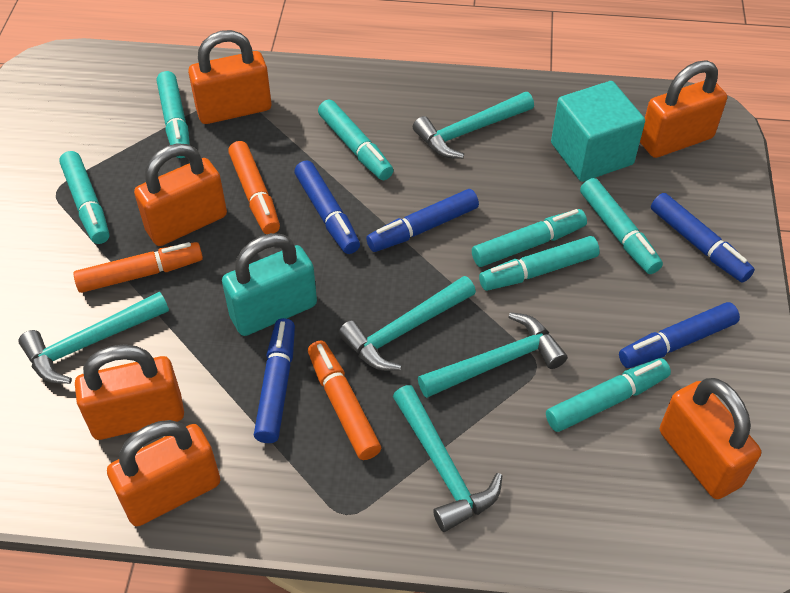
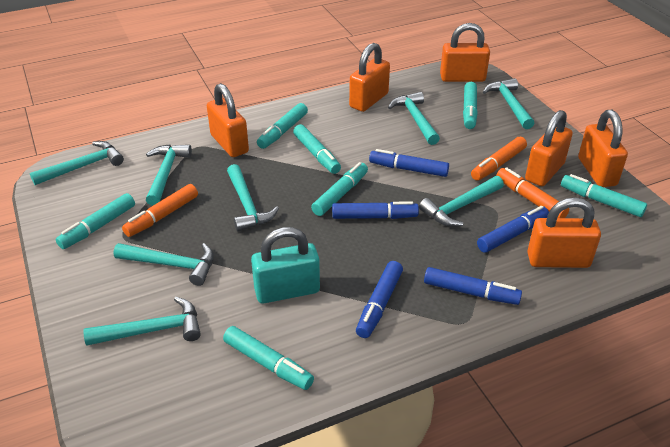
turquoise cube: 1 -> 0
turquoise hammer: 5 -> 8

